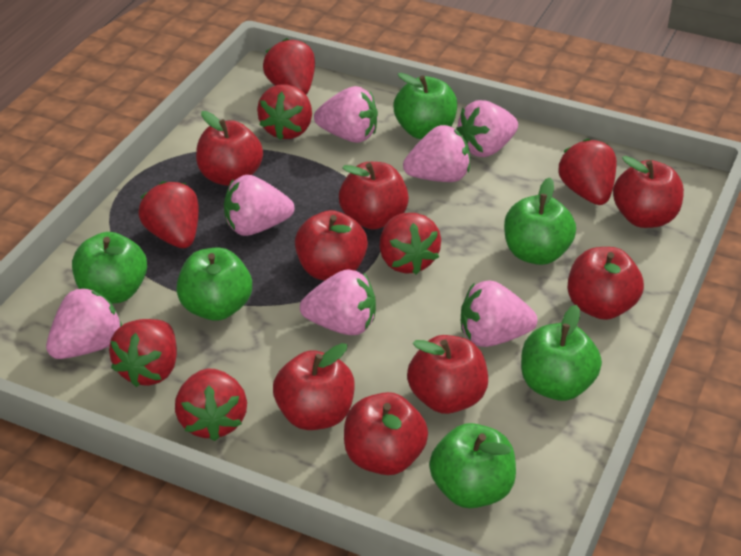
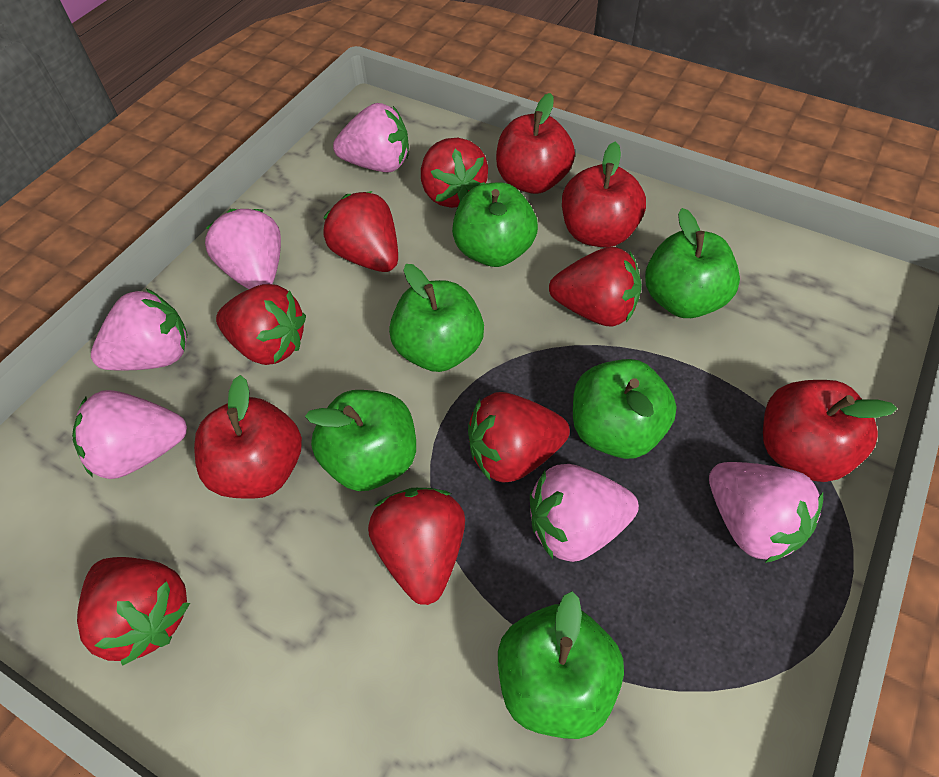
pink strawberry: 7 -> 6
red apple: 8 -> 4

